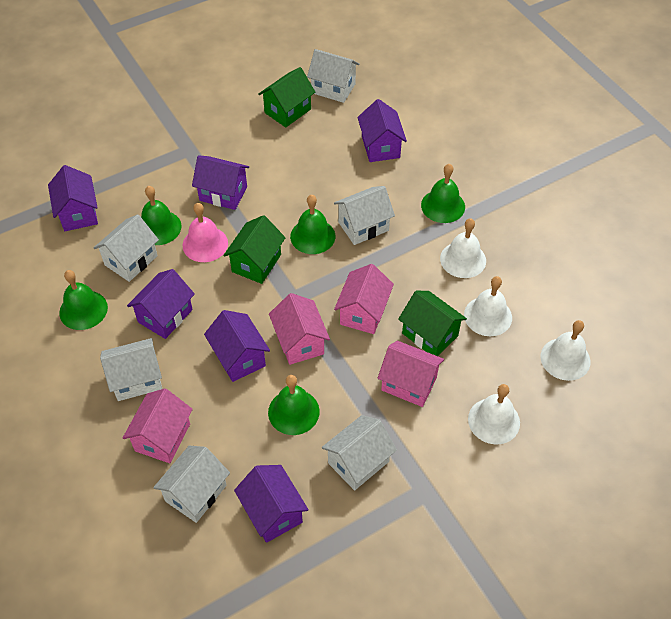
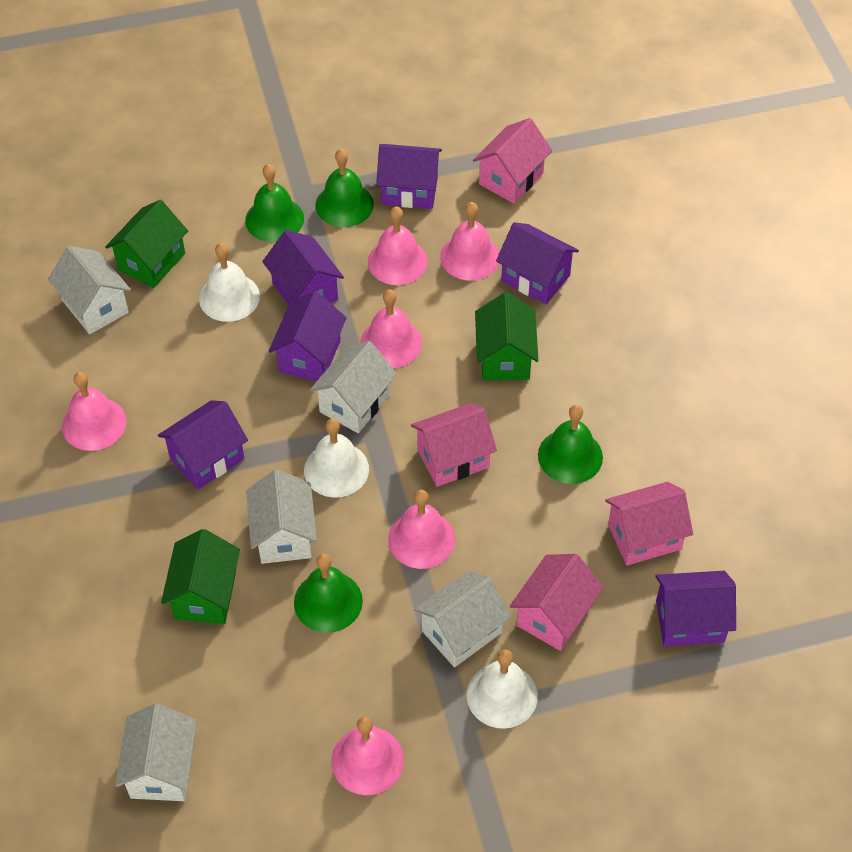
green bell: 5 -> 4
pink bell: 1 -> 6
white bell: 4 -> 3
white house: 6 -> 5

